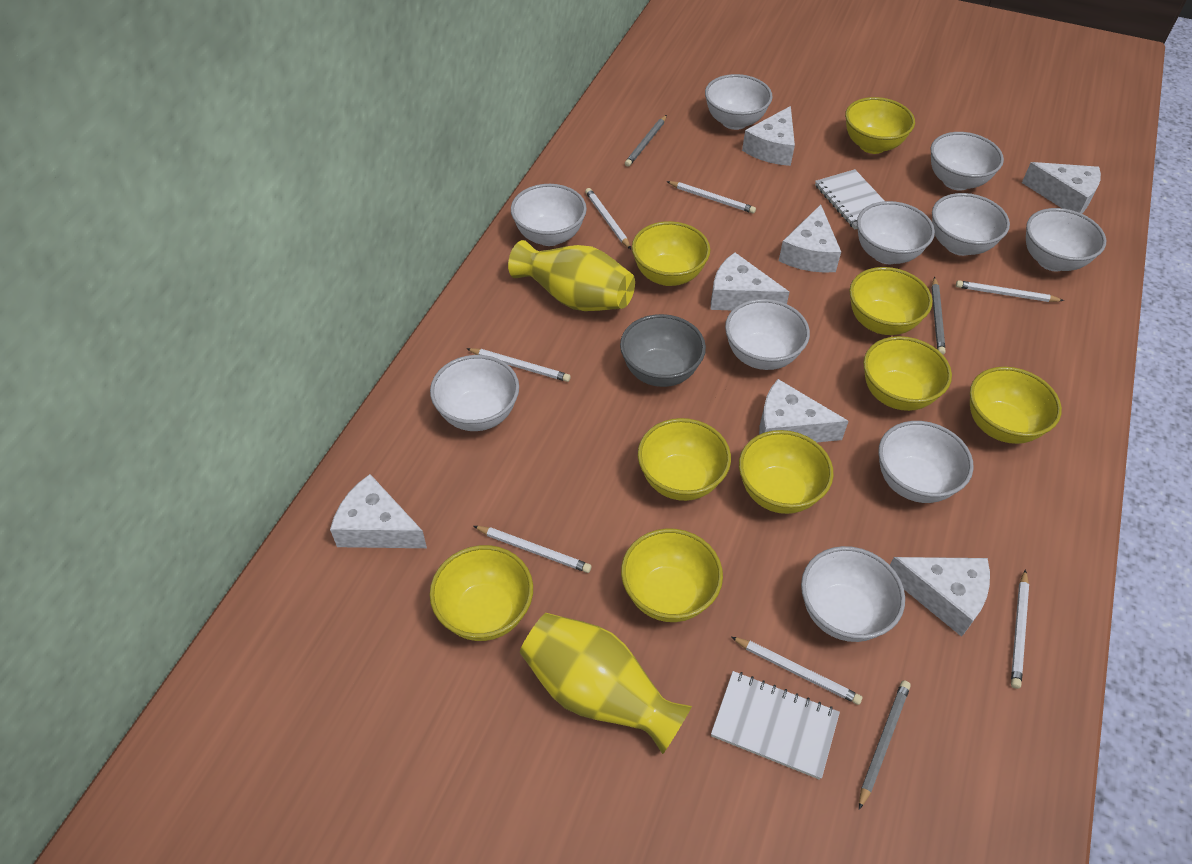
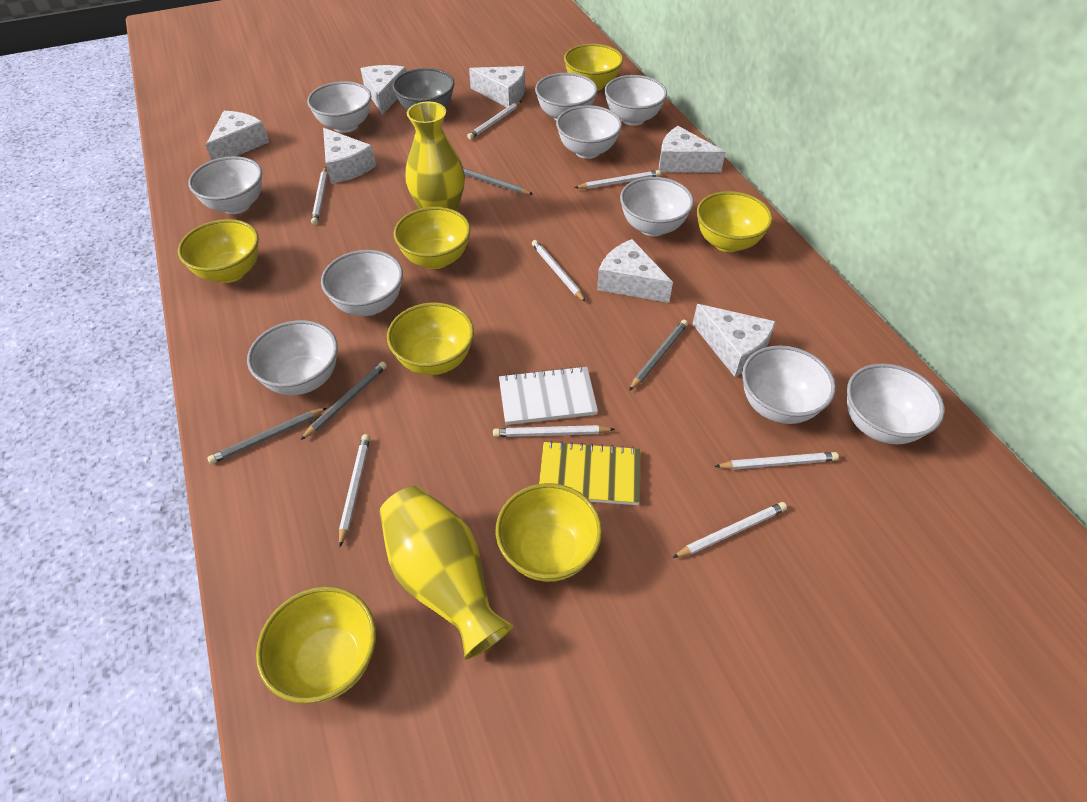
grey pencil: 3 -> 4
white notebook: 2 -> 1
white pencil: 7 -> 8
yellow bowl: 9 -> 7
yellow notebook: 0 -> 1

